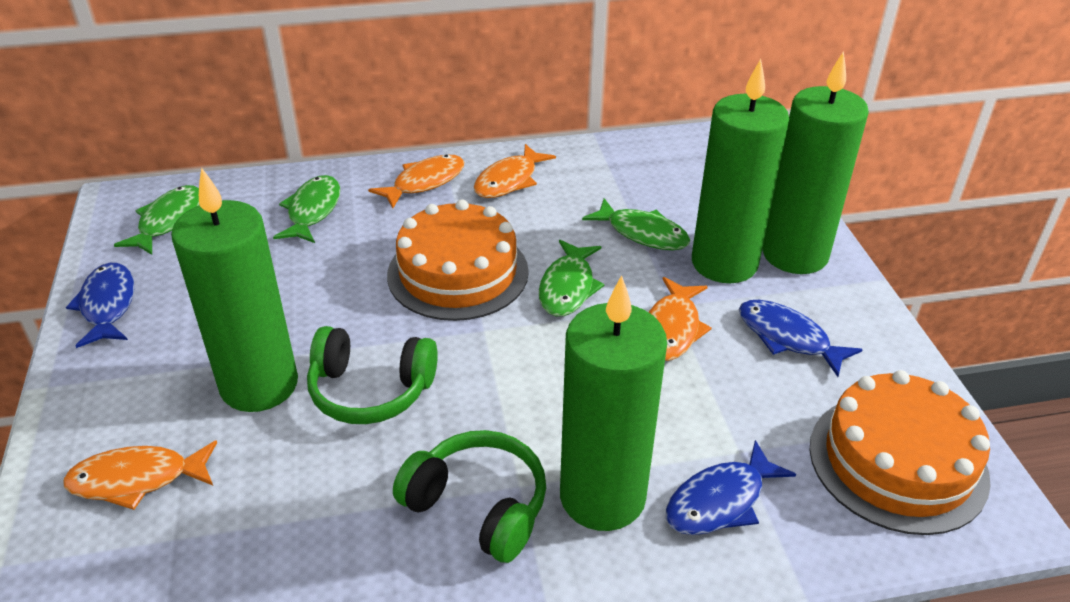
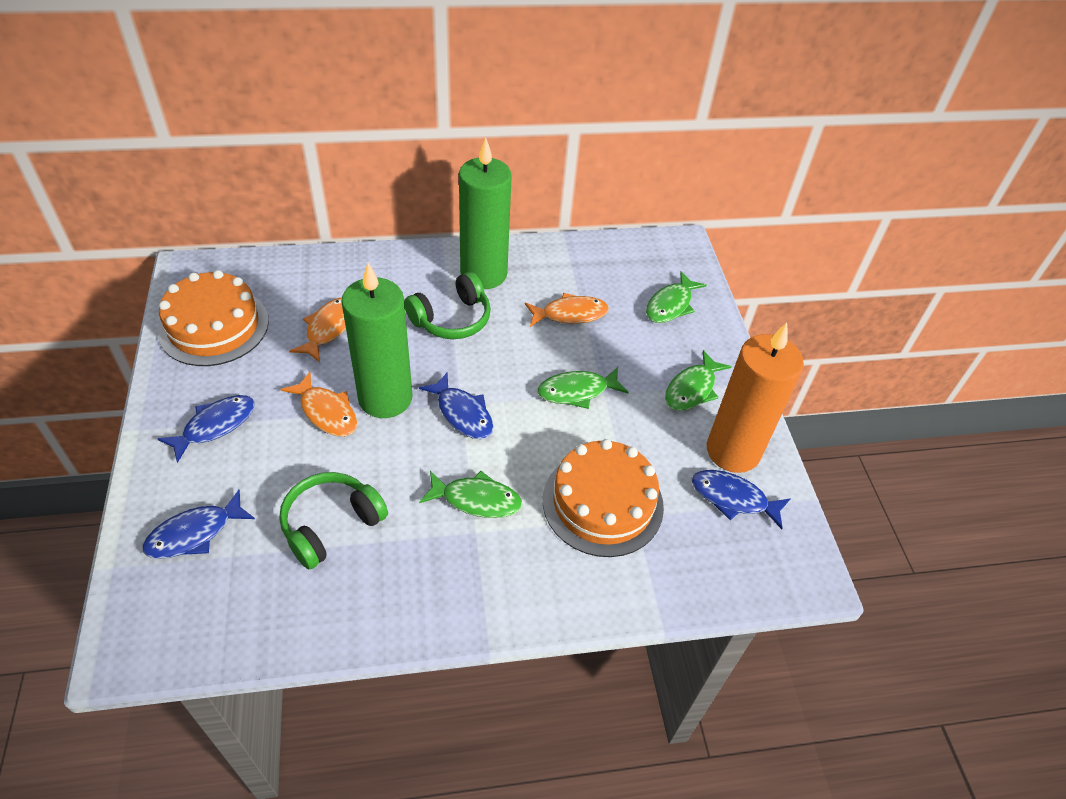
blue fish: 3 -> 4
green candle: 4 -> 2
orange candle: 0 -> 1
orange fish: 4 -> 3

